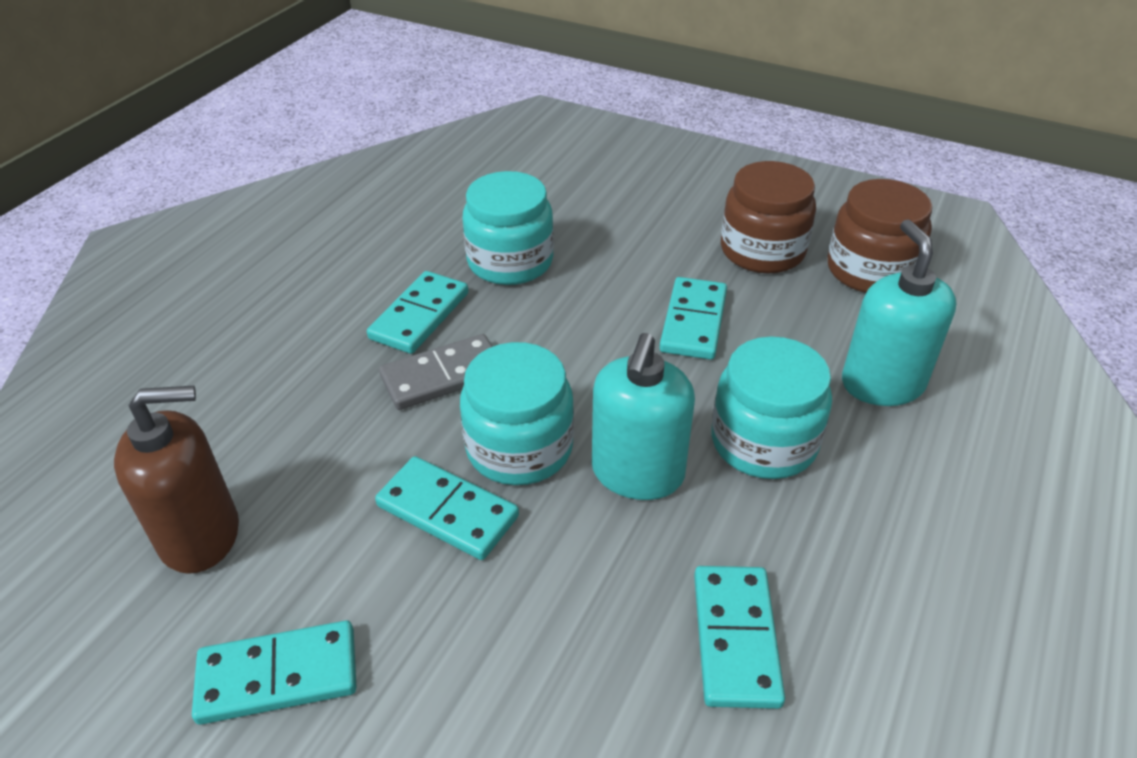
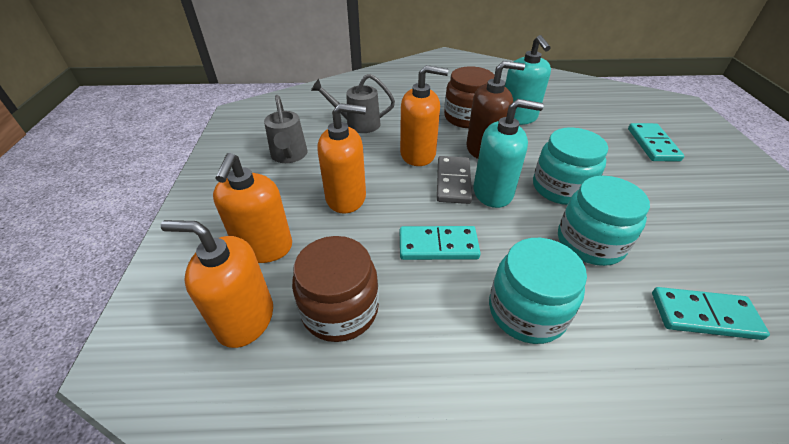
grey watering can: 0 -> 2
orange soap dispenser: 0 -> 4
turquoise domino: 5 -> 3

